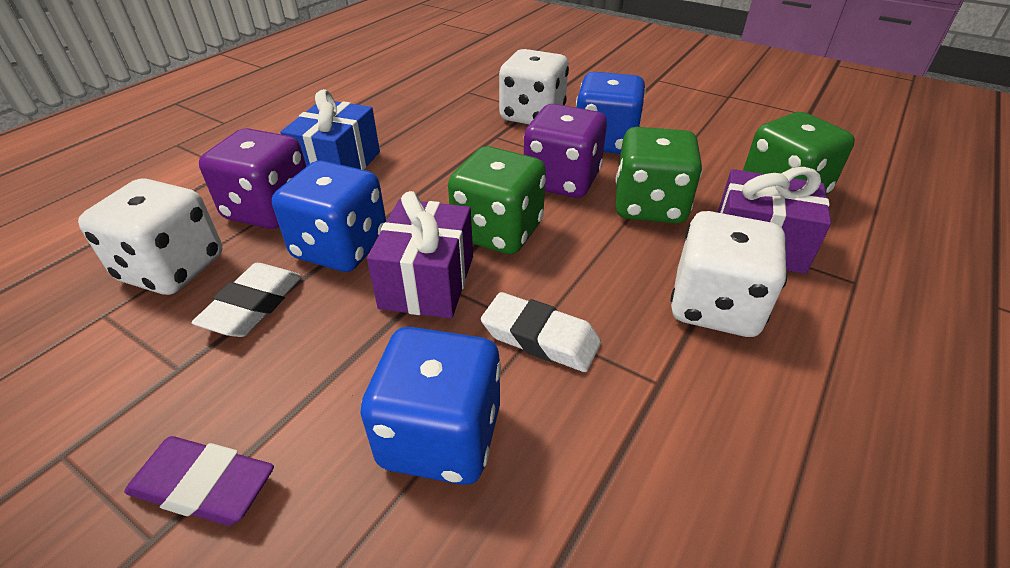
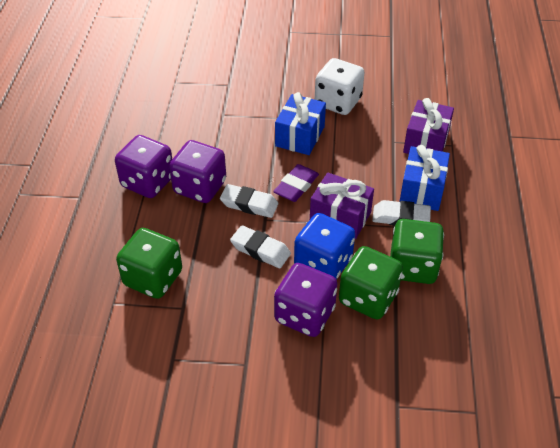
blue dice: 3 -> 1
blue gift: 1 -> 2
purple dice: 2 -> 3
white dice: 3 -> 1
white eraser: 2 -> 3

